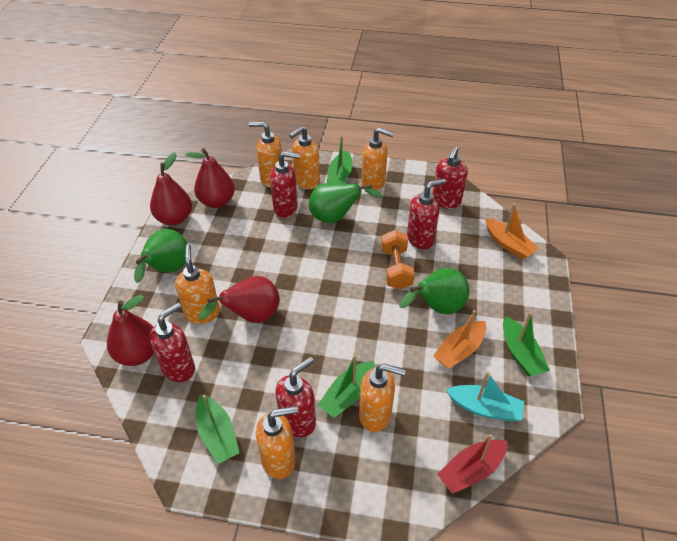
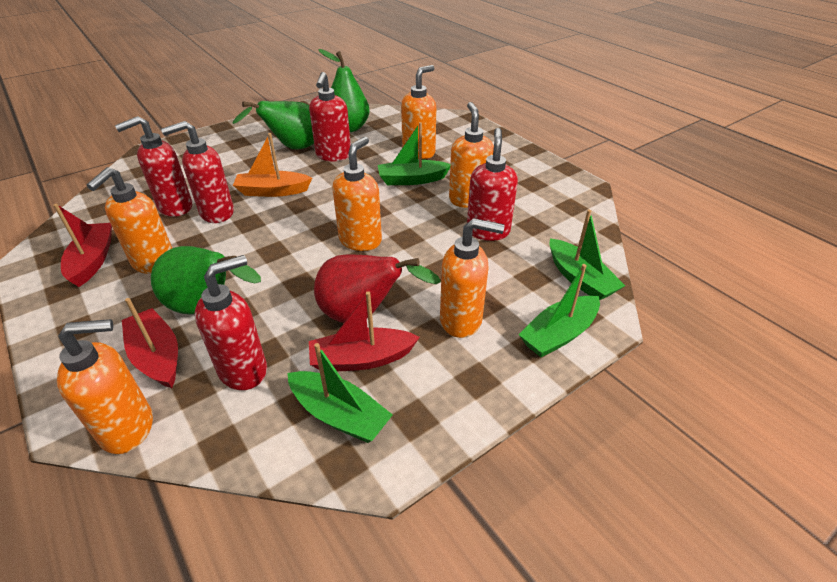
orange boat: 2 -> 1
orange dumbbell: 1 -> 0
red boat: 1 -> 3
red pear: 4 -> 1
turquoise boat: 1 -> 0

